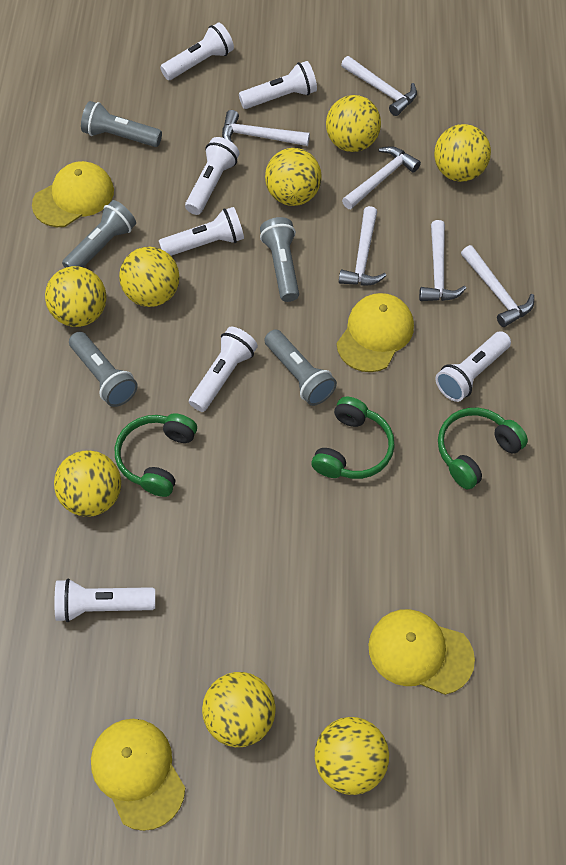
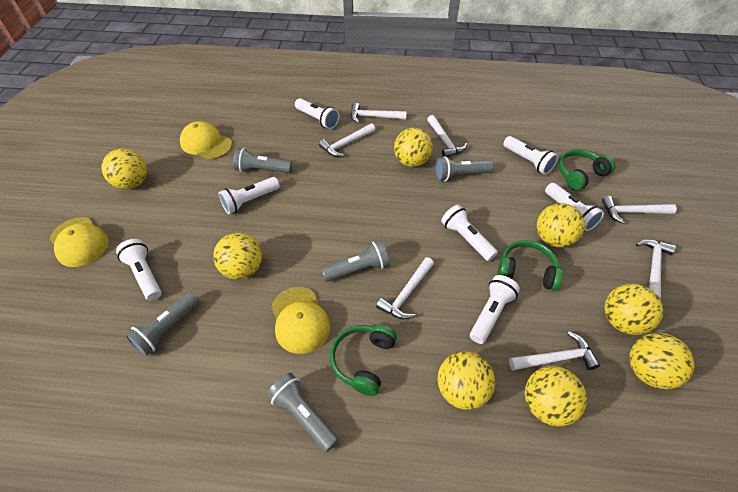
white hammer: 6 -> 7
yellow cap: 4 -> 3

